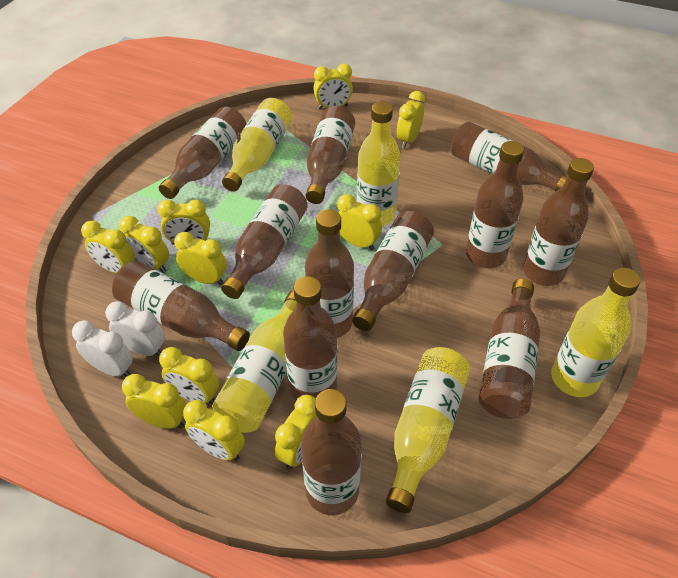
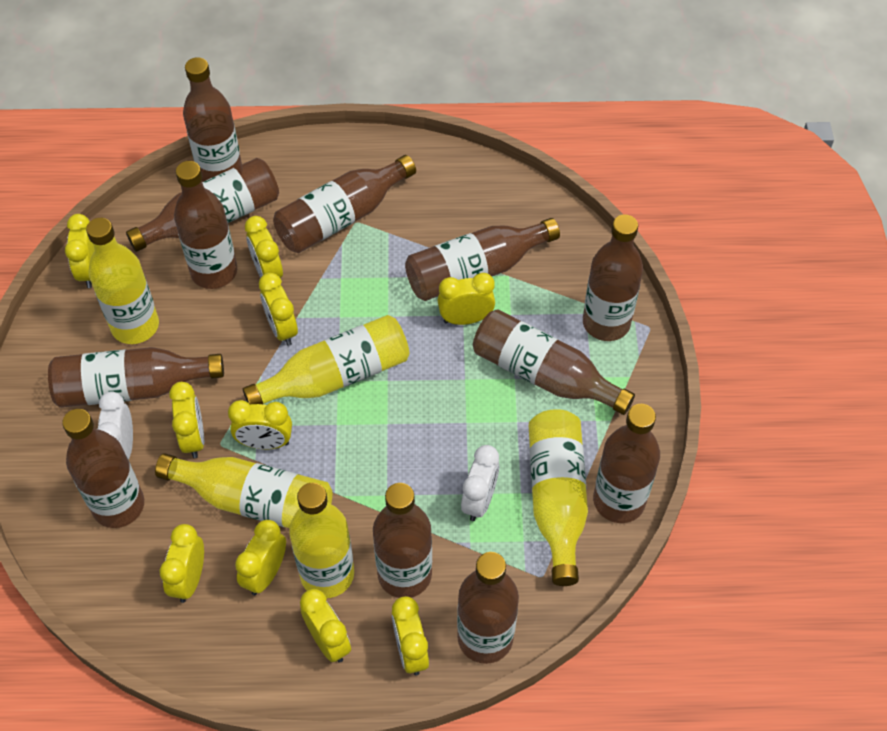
yellow clock: 11 -> 10

